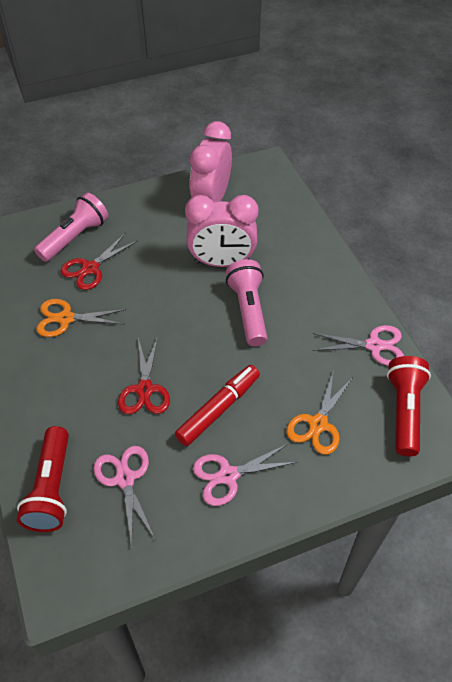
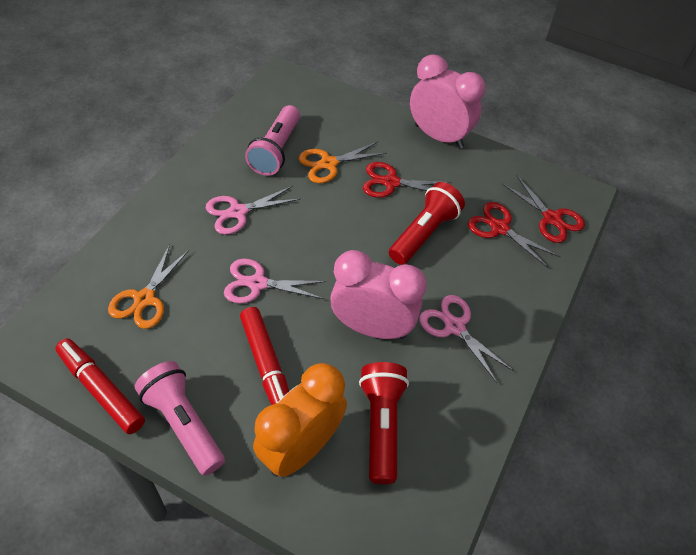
orange clock: 0 -> 1
red marker: 1 -> 2
red scissors: 2 -> 3

